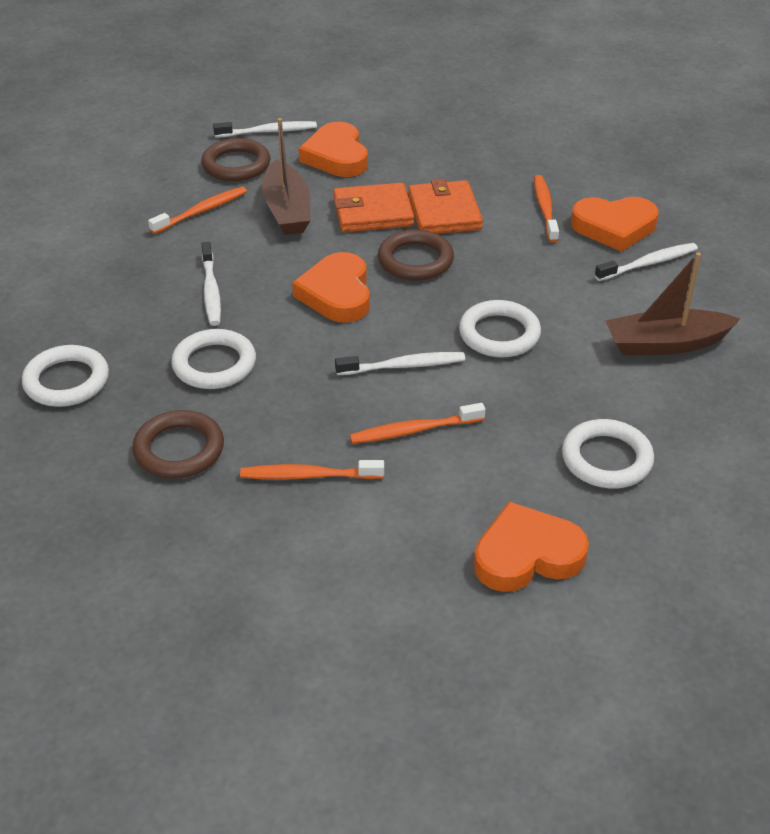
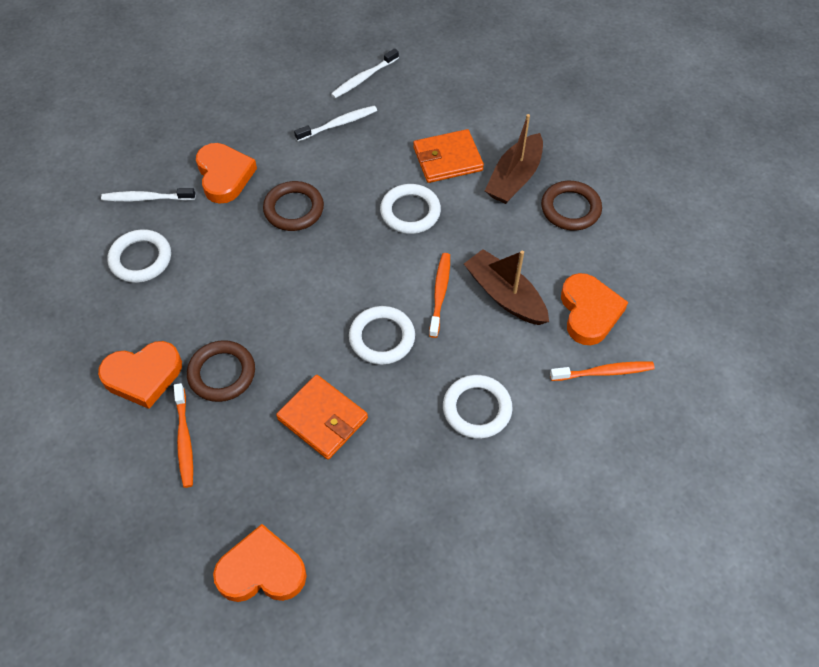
orange toothbrush: 4 -> 3
white toothbrush: 4 -> 3

